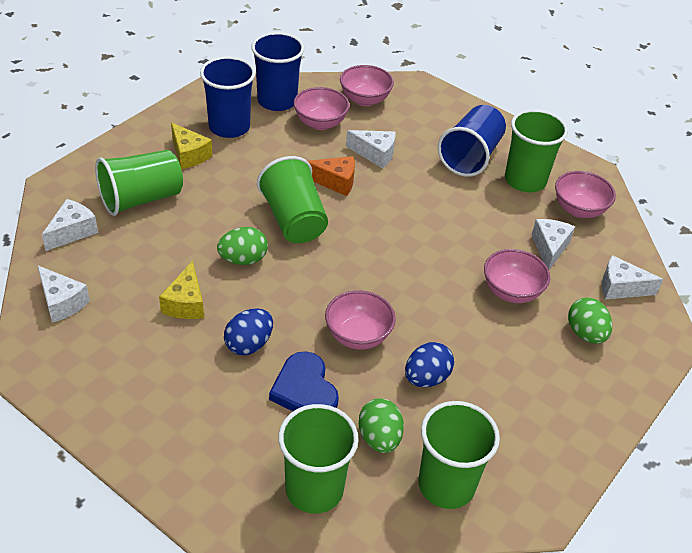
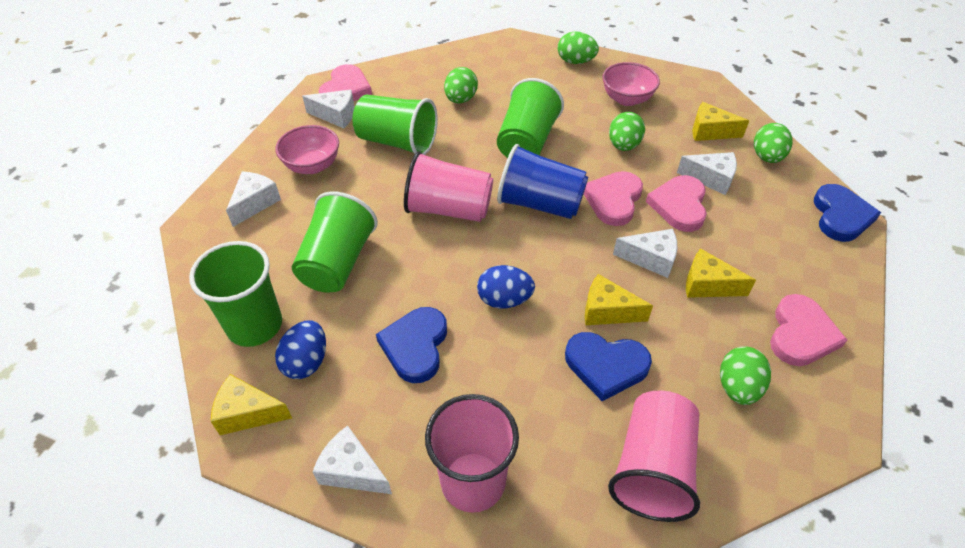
blue cup: 3 -> 1
blue heart: 1 -> 3
green cup: 5 -> 4
green egg: 3 -> 5
orange cheese: 1 -> 0
pink bowl: 5 -> 2
pink cup: 0 -> 3
pink heart: 0 -> 4
yellow cheese: 2 -> 4

